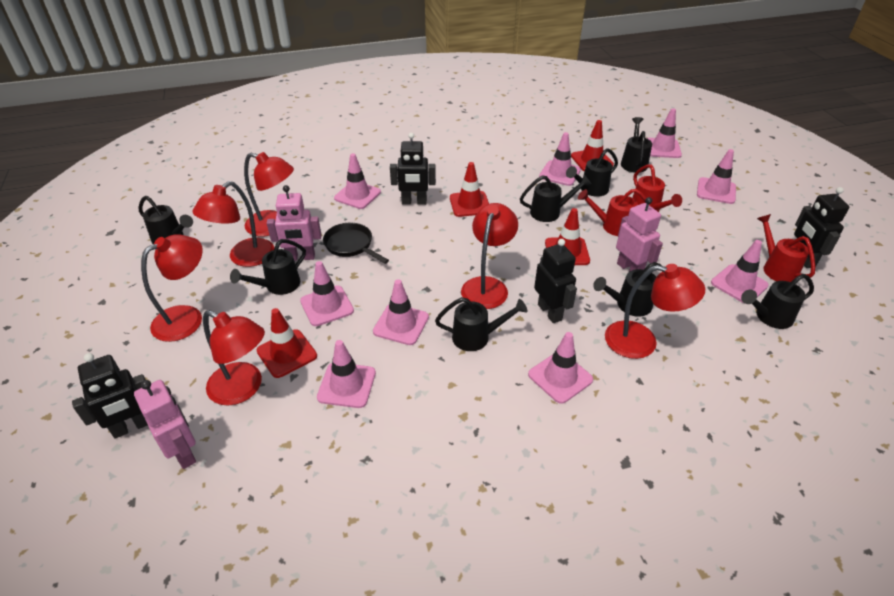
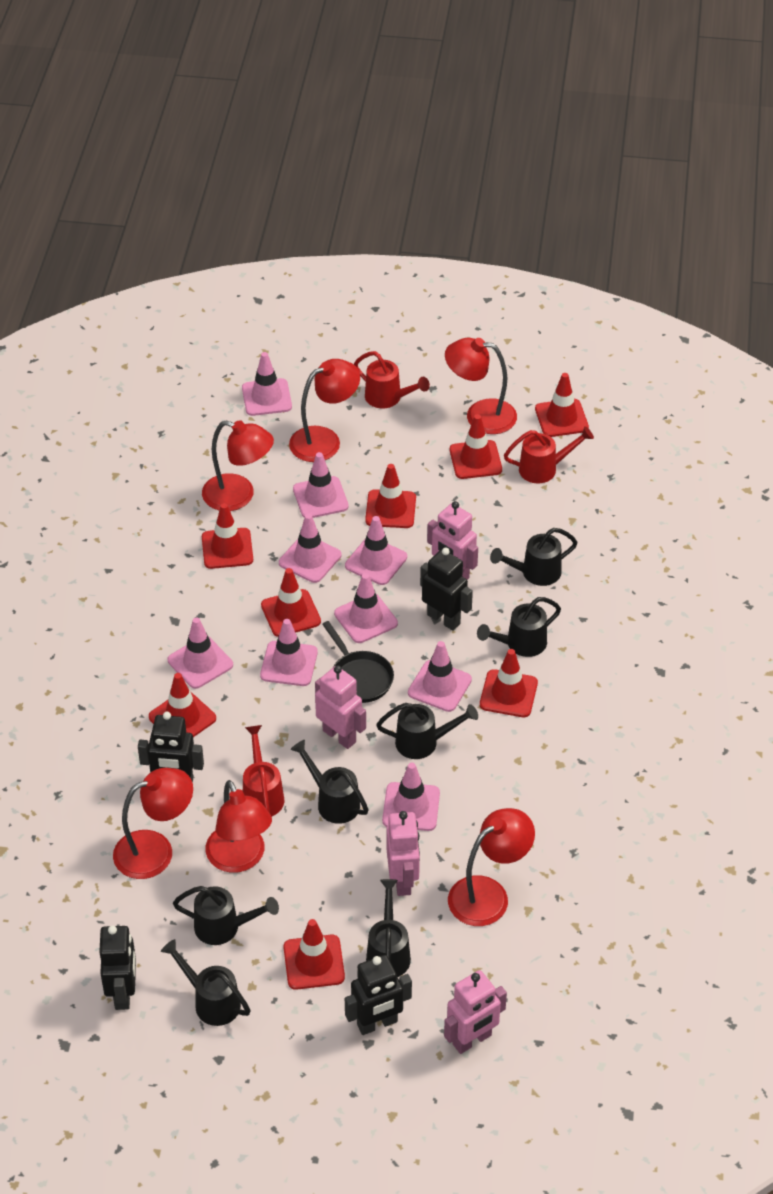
black watering can: 8 -> 7
pink robot: 3 -> 4
red traffic cone: 4 -> 8

